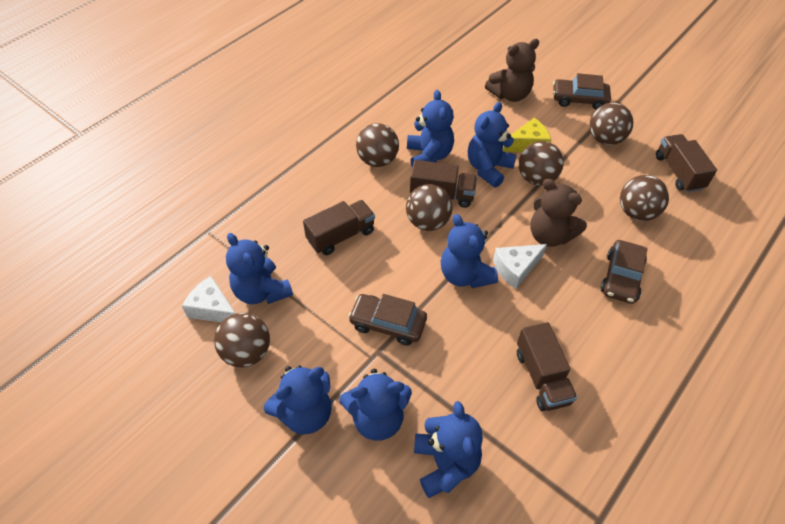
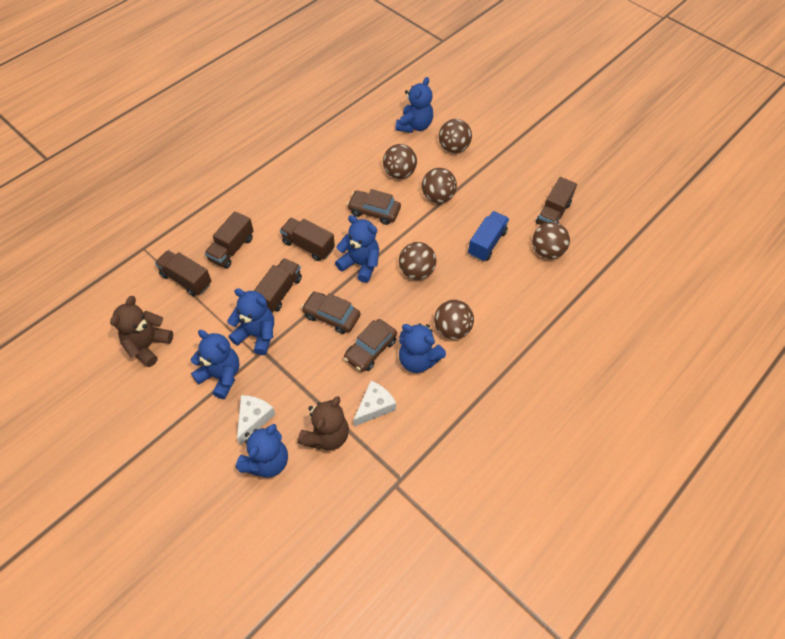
blue teddy bear: 7 -> 6
blue truck: 0 -> 1
brown truck: 4 -> 5
yellow cheese: 1 -> 0

